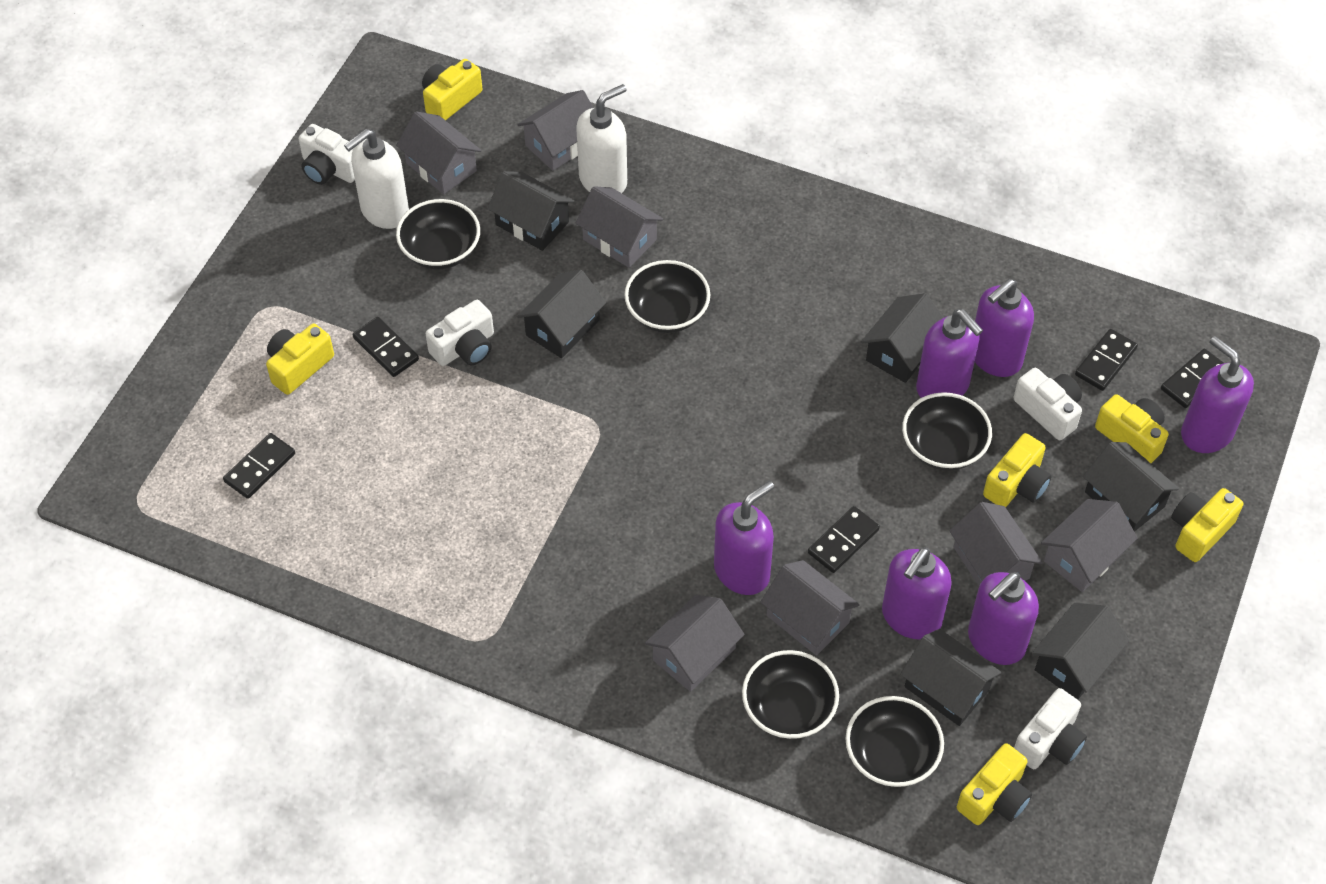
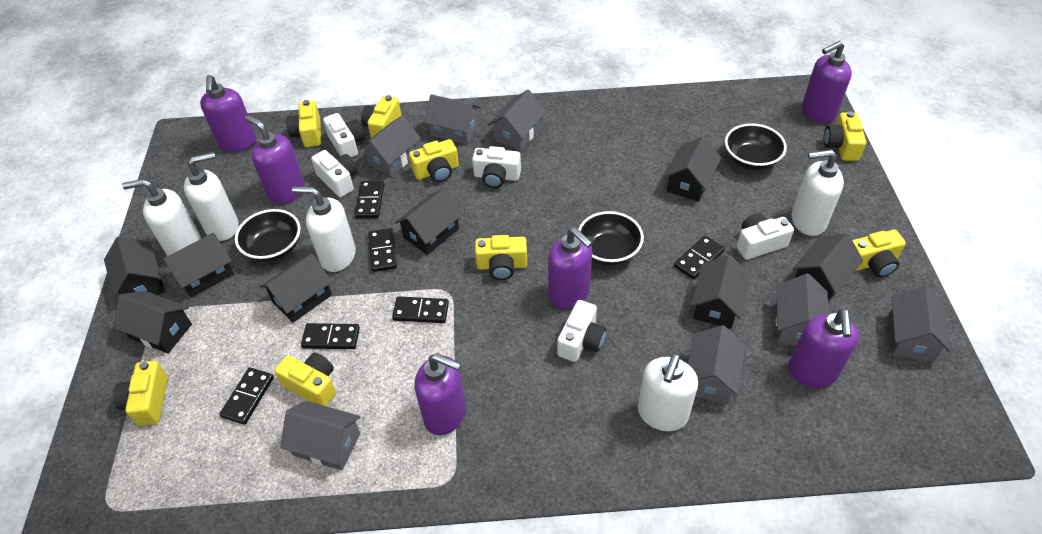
black bowl: 5 -> 3
black domino: 5 -> 6
black house: 6 -> 8
white camera: 4 -> 5
white soap dispenser: 2 -> 5
yellow camera: 6 -> 8

